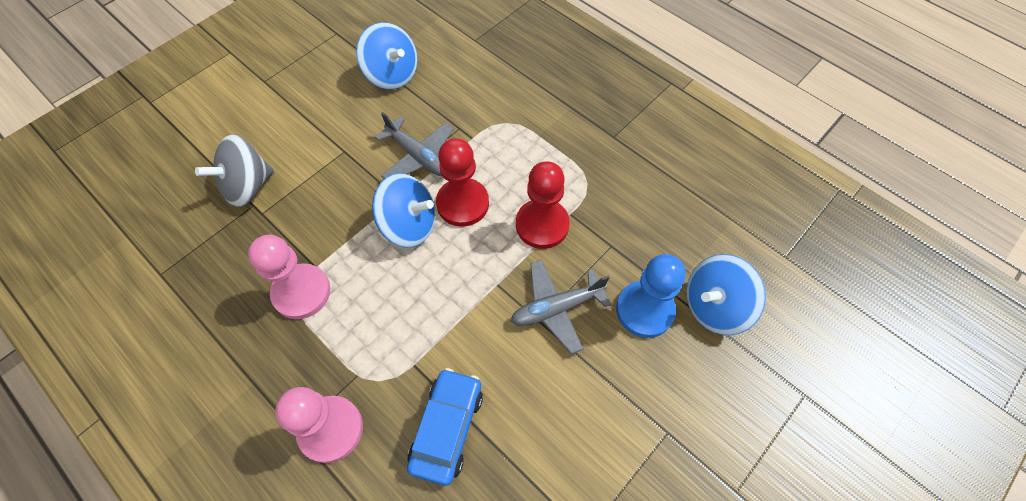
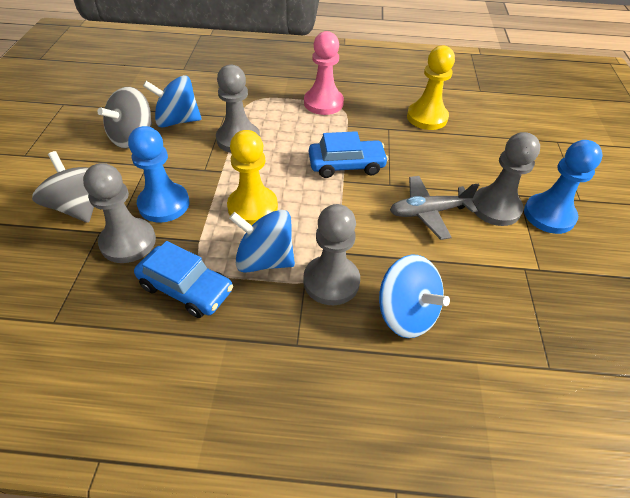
blue car: 1 -> 2
blue pawn: 1 -> 2
grey pawn: 0 -> 4
grey plane: 2 -> 1
grey spinning top: 1 -> 2
pink pawn: 2 -> 1
red pawn: 2 -> 0
yellow pawn: 0 -> 2

